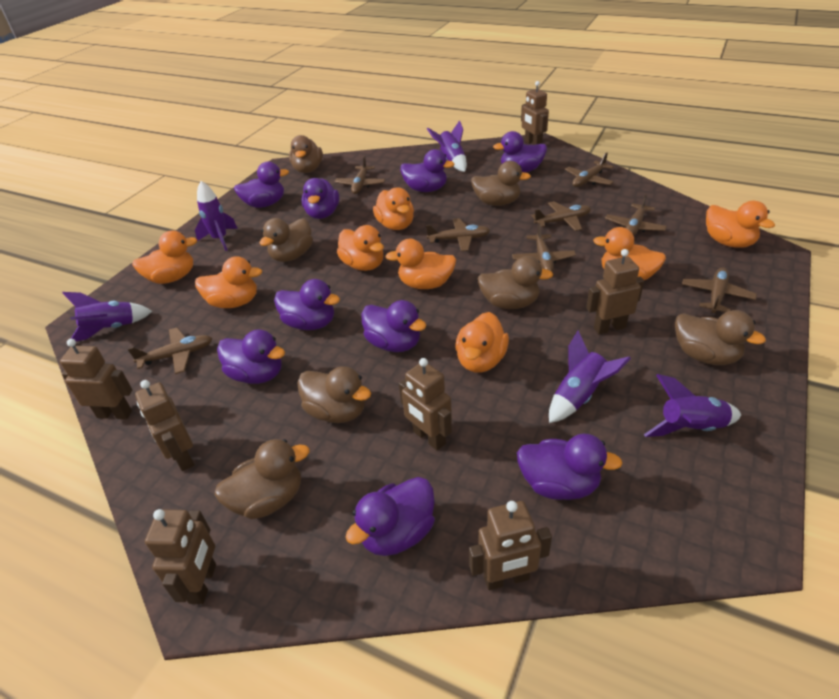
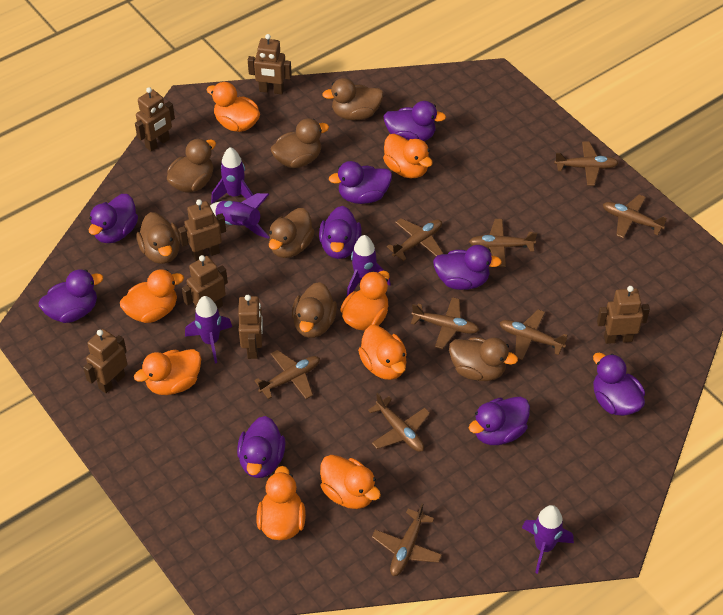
brown plane: 8 -> 9

